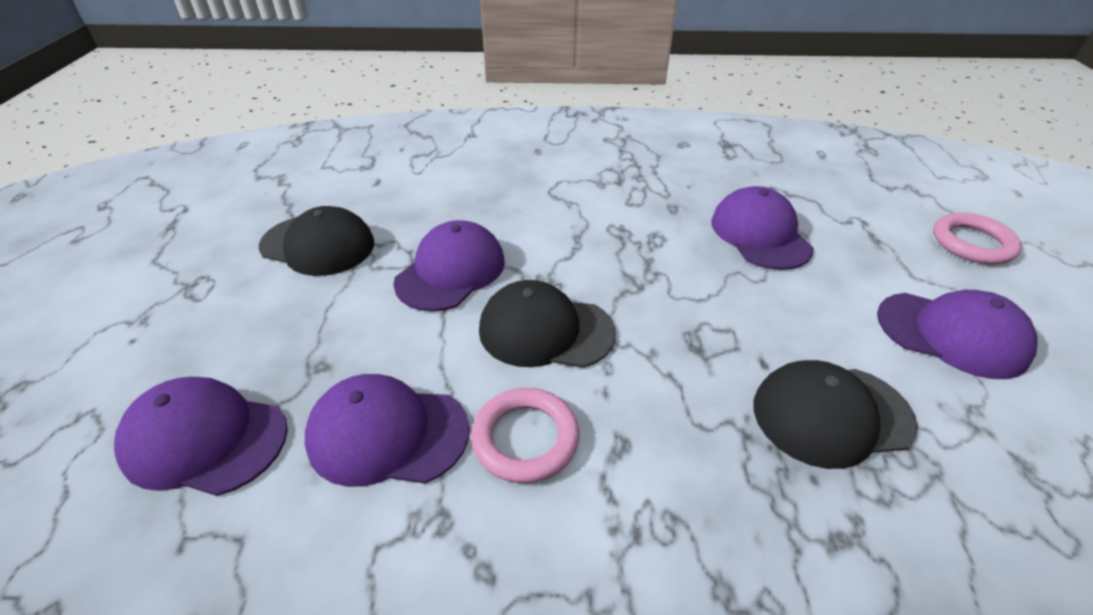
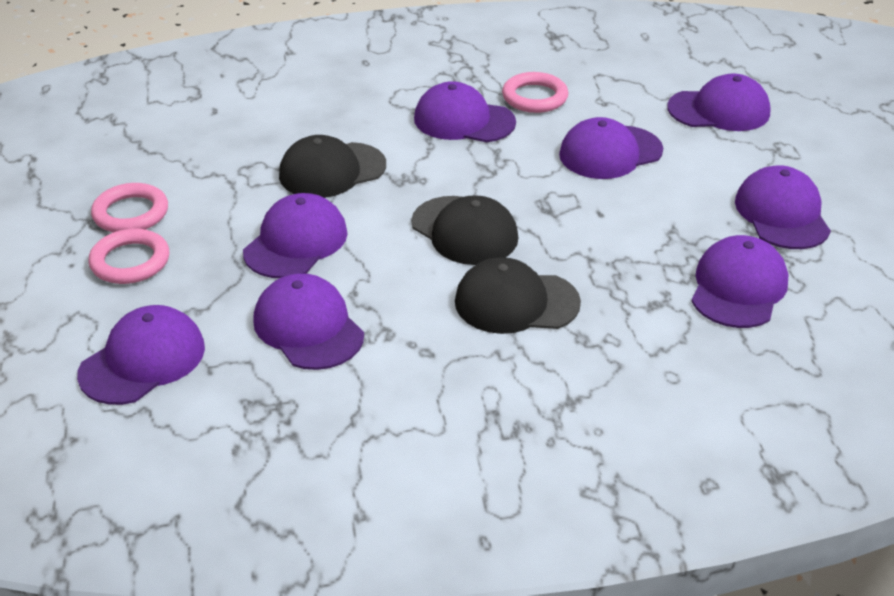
pink ring: 2 -> 3
purple cap: 5 -> 8

